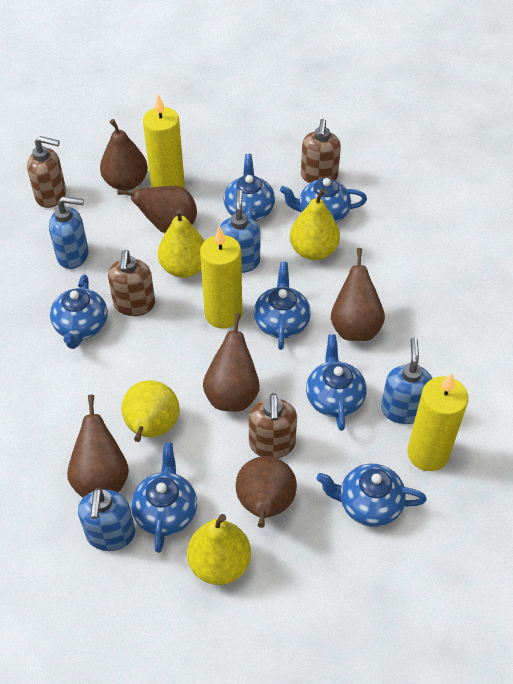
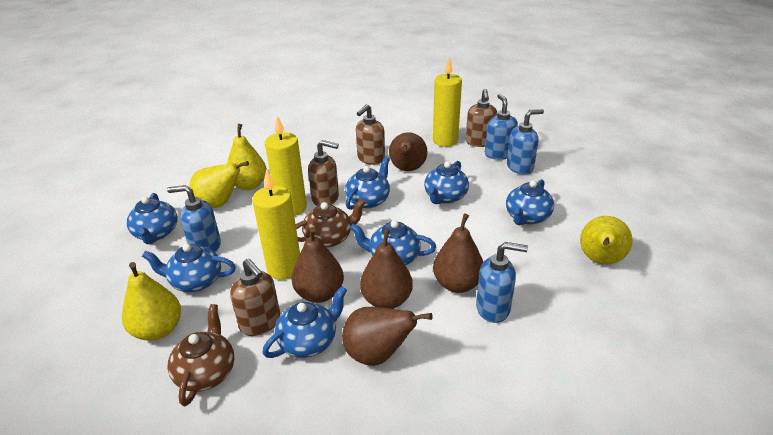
brown pear: 6 -> 5
brown teapot: 0 -> 2

